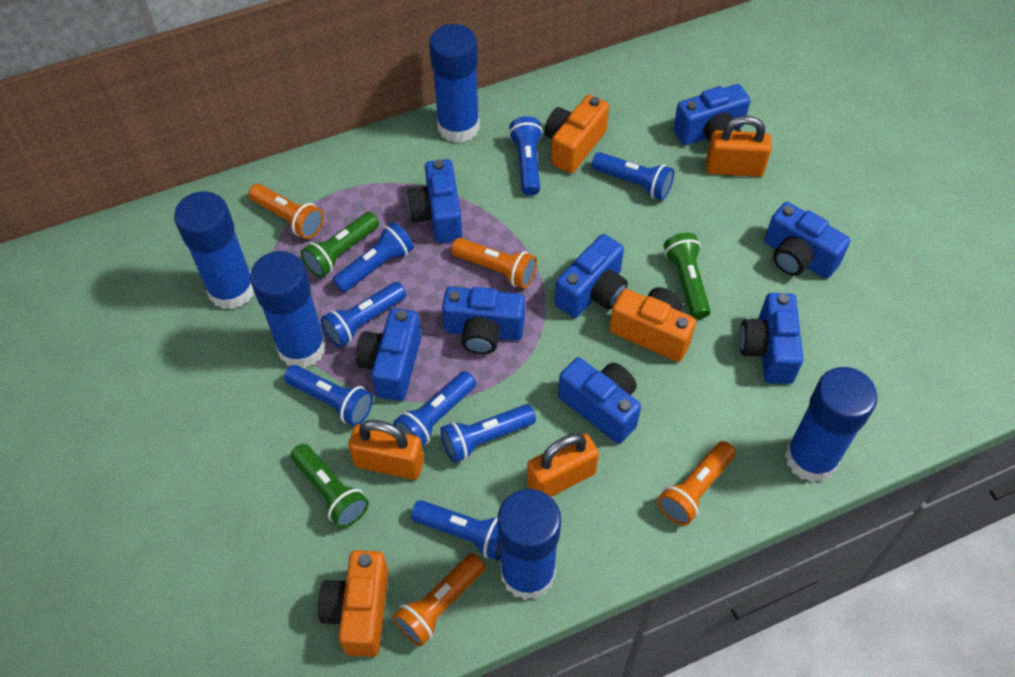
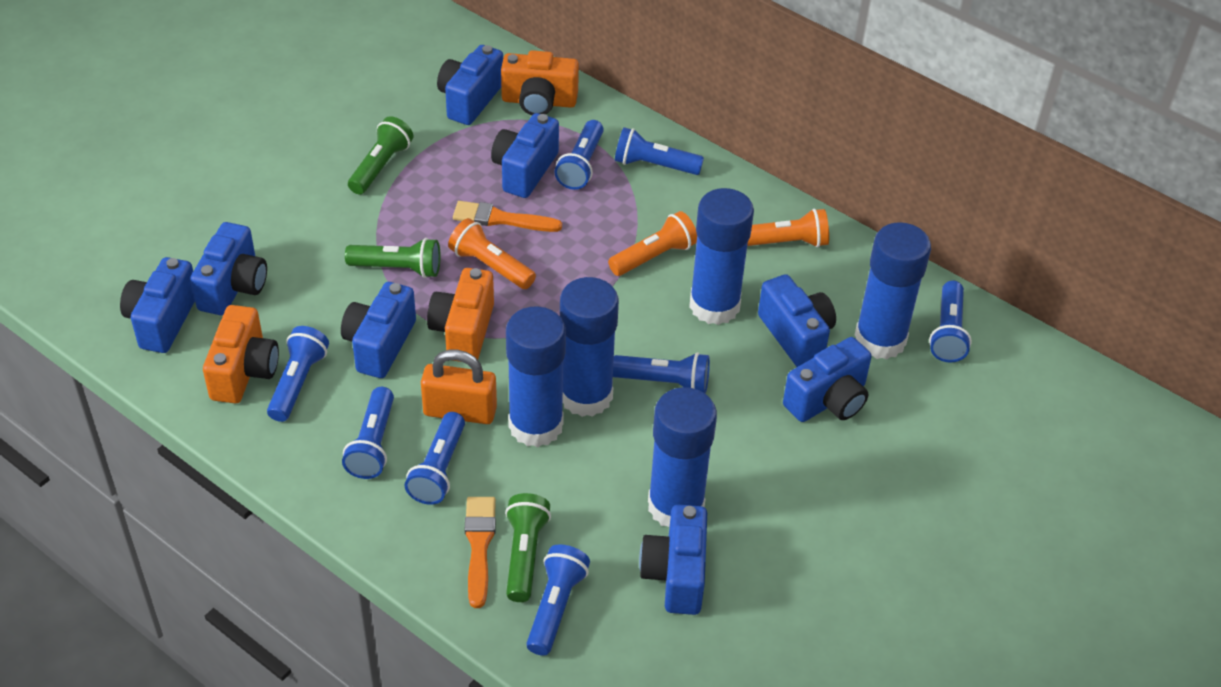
orange brush: 0 -> 2
orange flashlight: 4 -> 3
orange padlock: 3 -> 1

